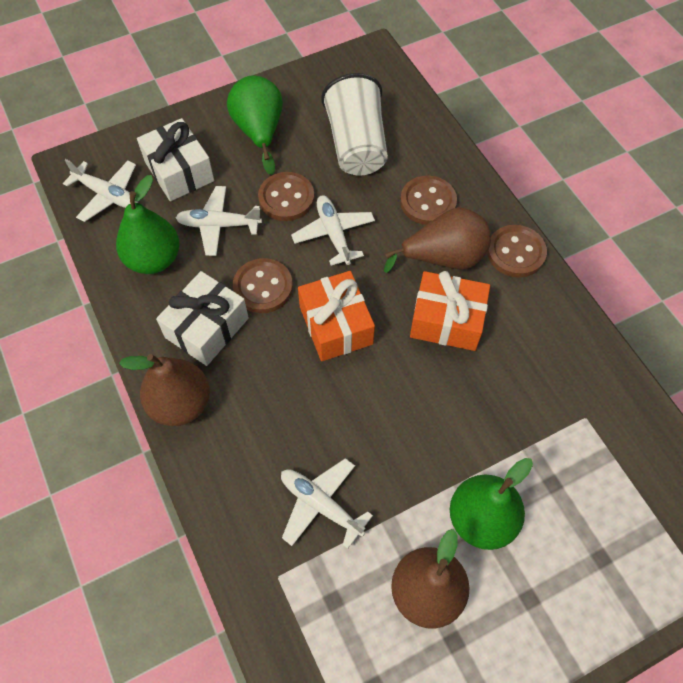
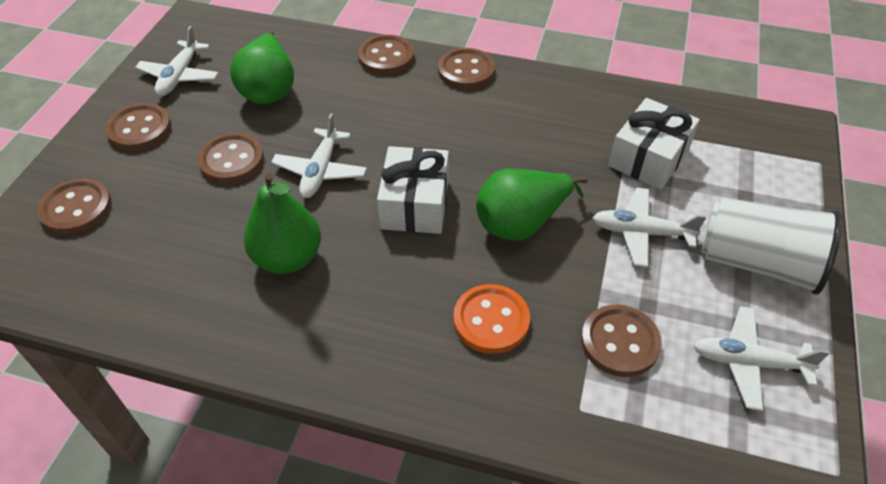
brown button: 4 -> 6
brown pear: 3 -> 0
orange button: 0 -> 1
orange gift: 2 -> 0

